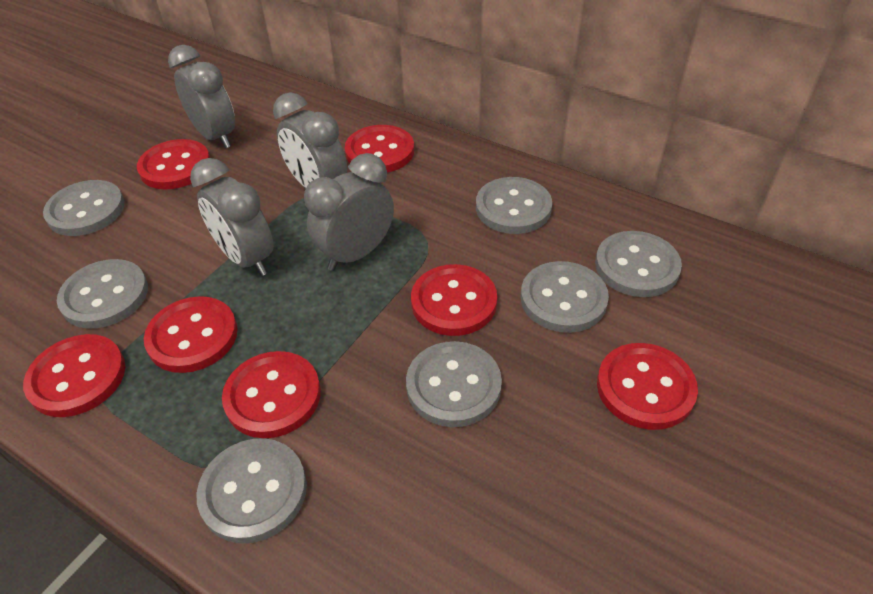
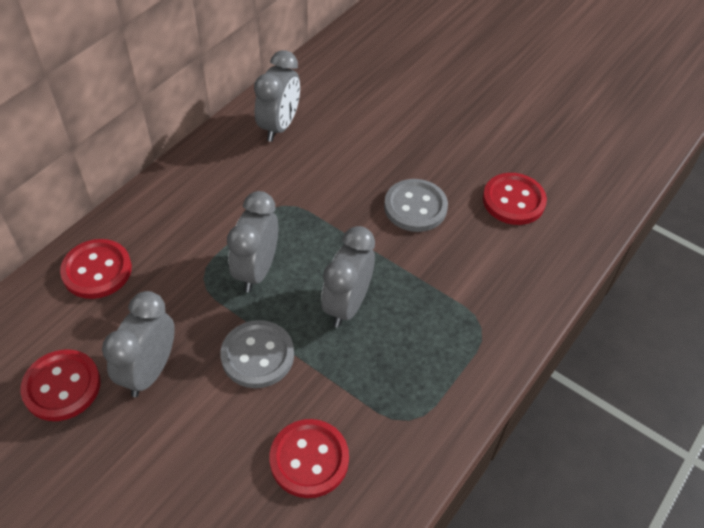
grey button: 7 -> 2
red button: 7 -> 4

